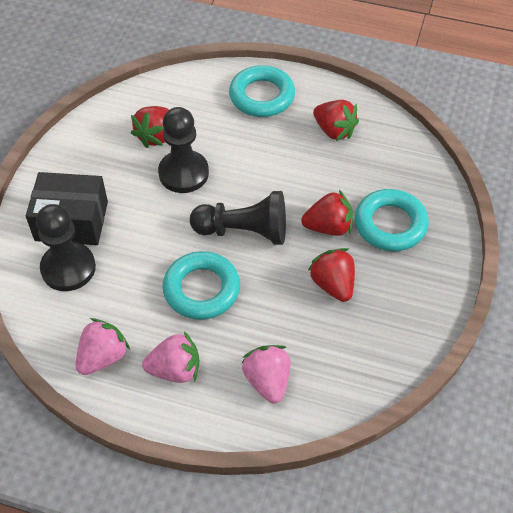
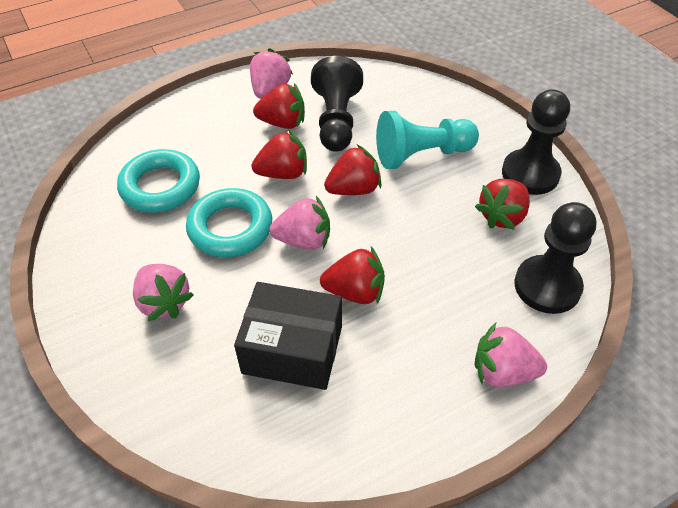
pink strawberry: 3 -> 4
red strawberry: 4 -> 5
turquoise pawn: 0 -> 1
turquoise ring: 3 -> 2

